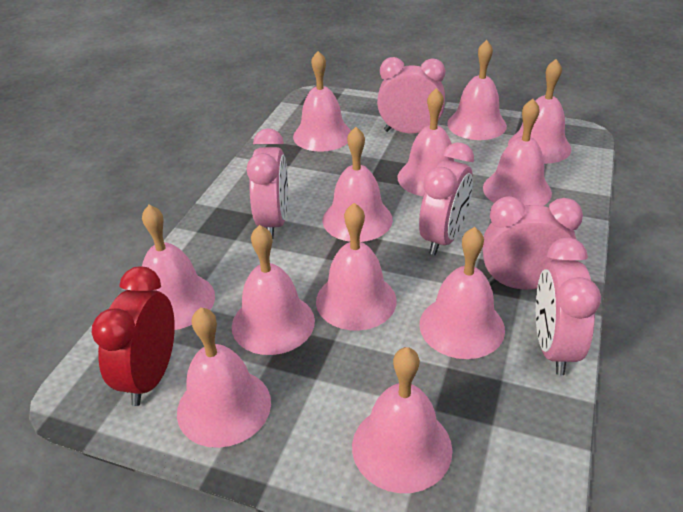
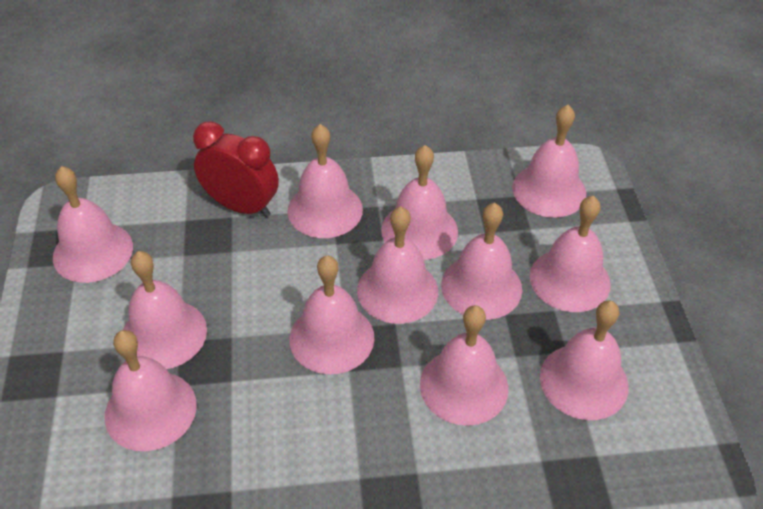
pink clock: 5 -> 0

